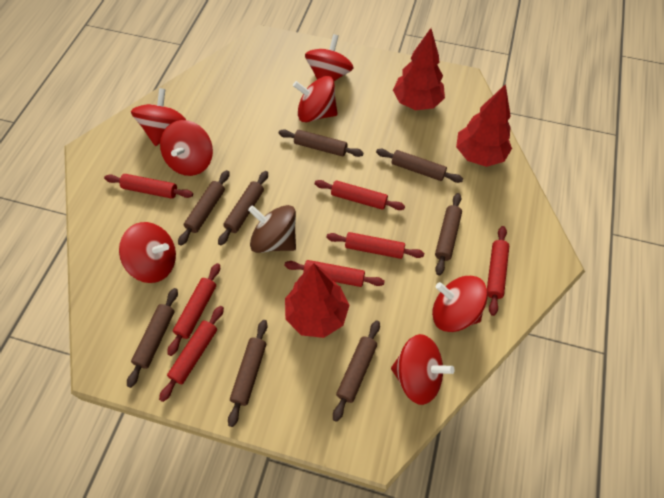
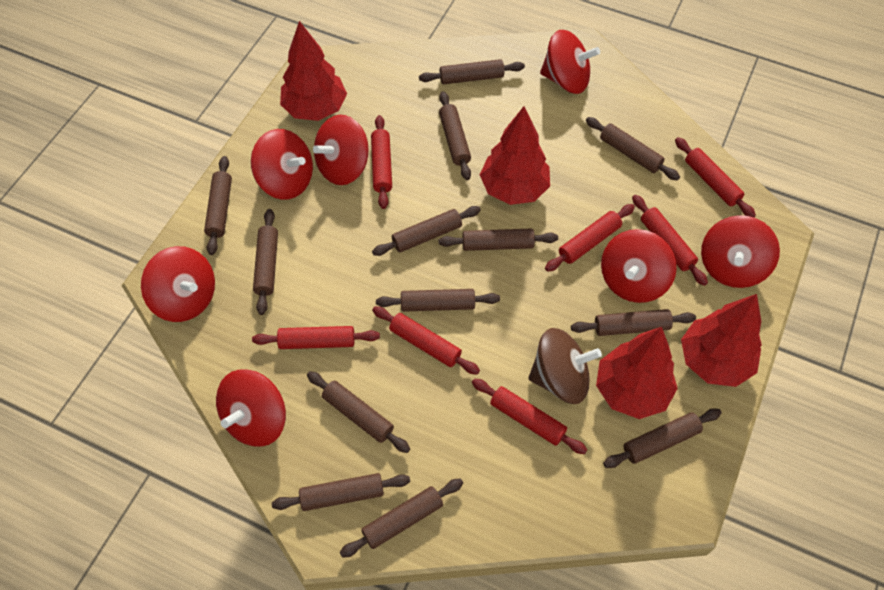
brown rolling pin: 8 -> 13
red tree: 3 -> 4

